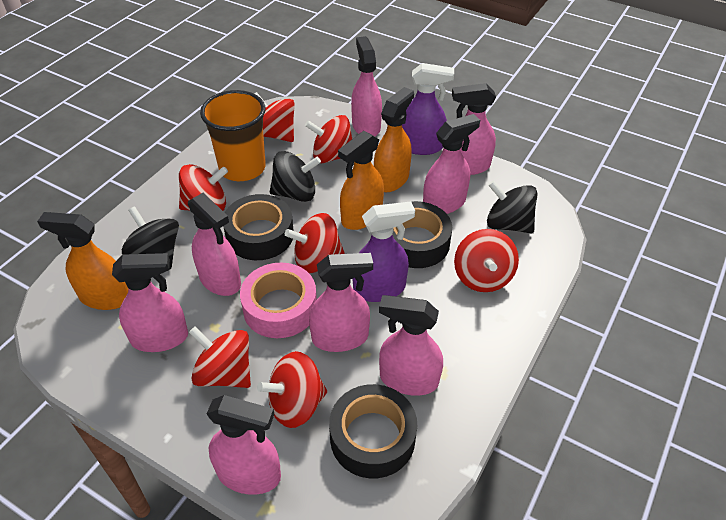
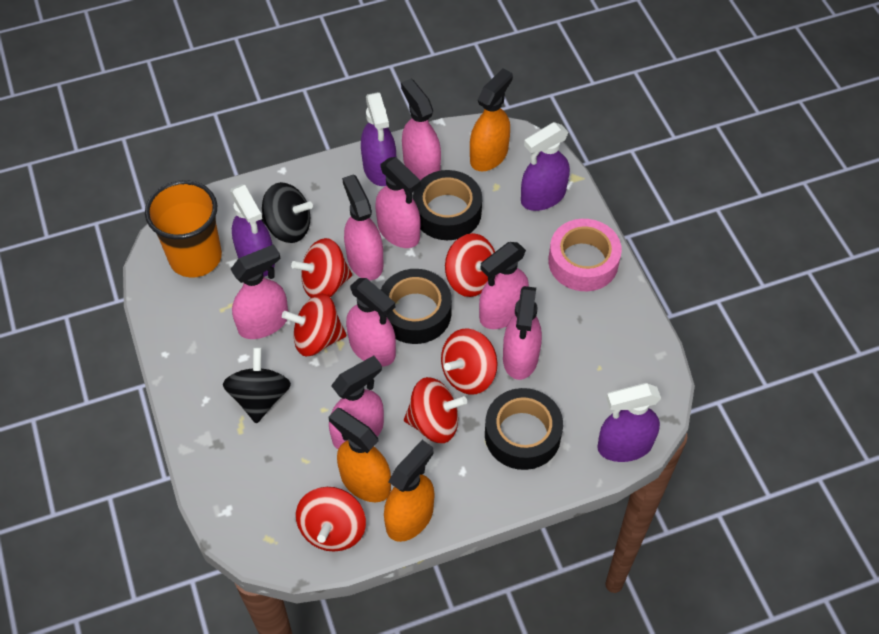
black spinning top: 3 -> 2
purple spray bottle: 2 -> 4
red spinning top: 7 -> 6

